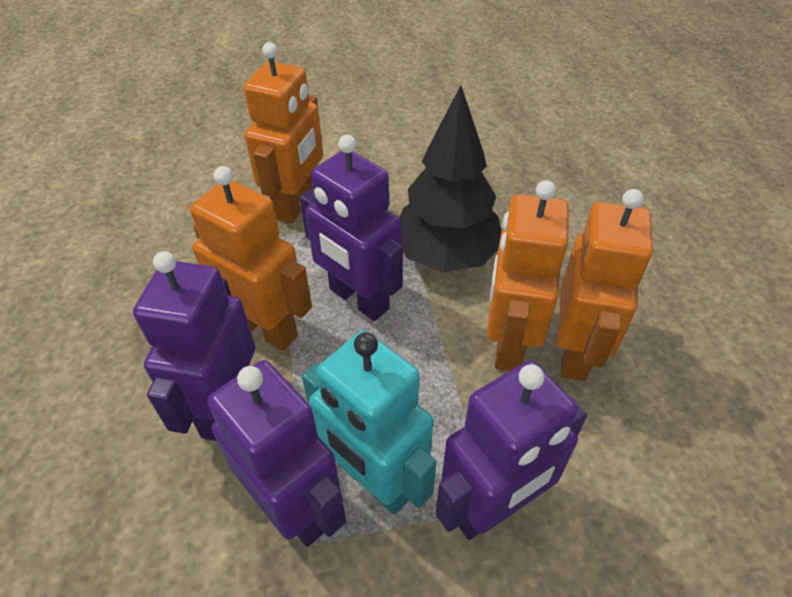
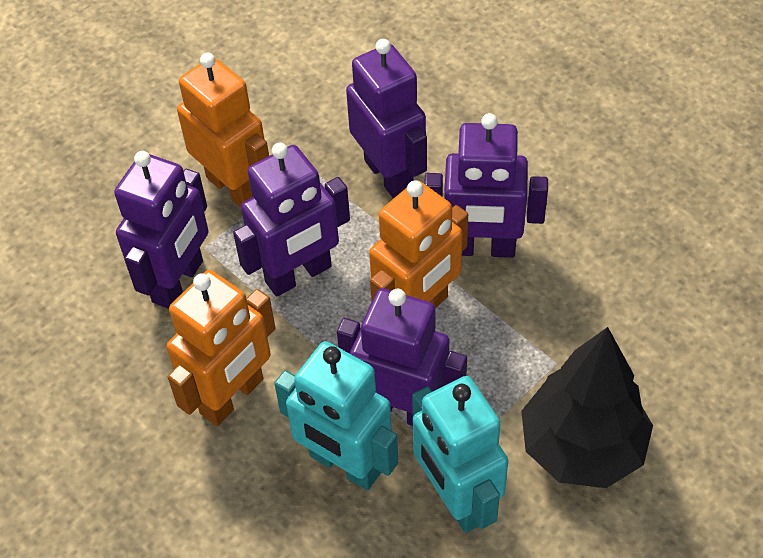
orange robot: 4 -> 3
purple robot: 4 -> 5
turquoise robot: 1 -> 2

